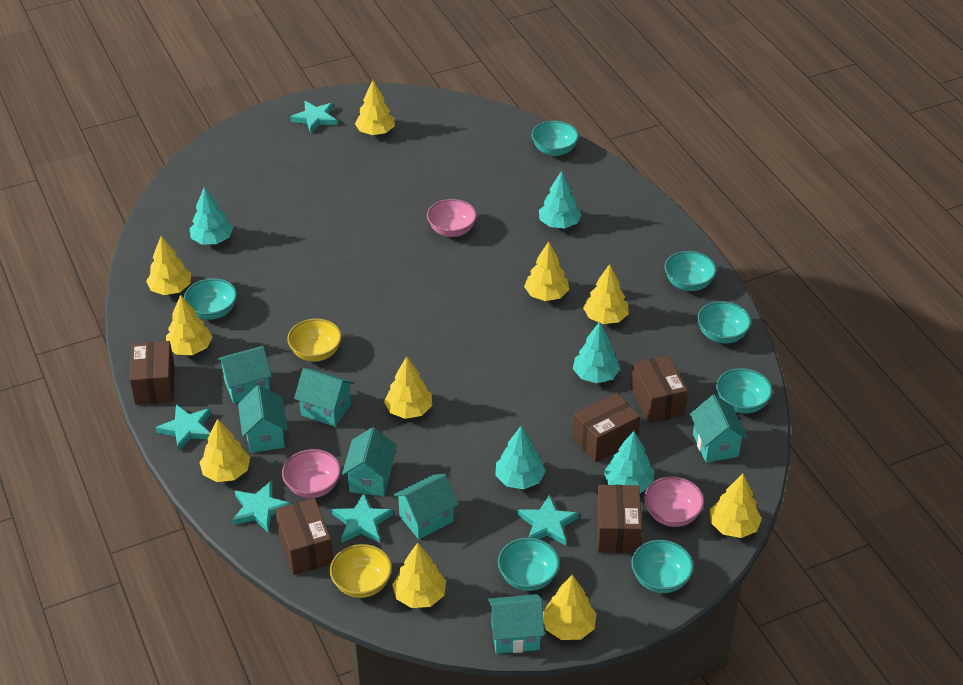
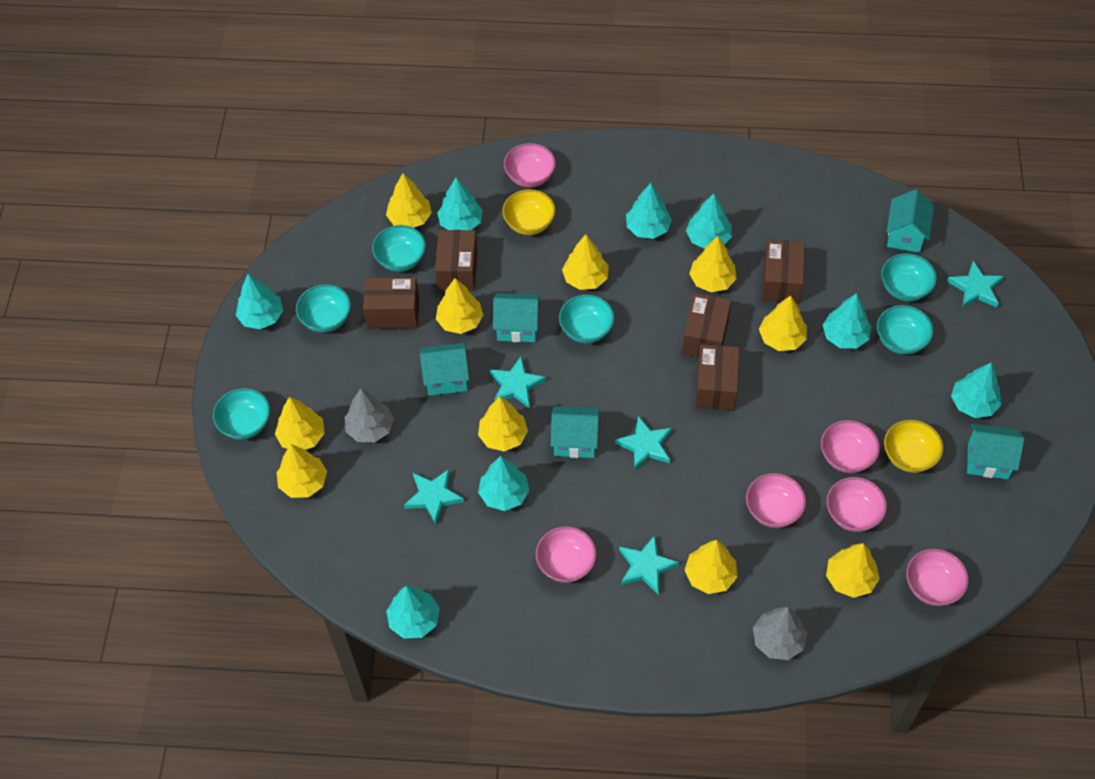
grey tree: 0 -> 2
pink bowl: 3 -> 6
turquoise bowl: 7 -> 6
turquoise house: 7 -> 5
turquoise tree: 5 -> 8

